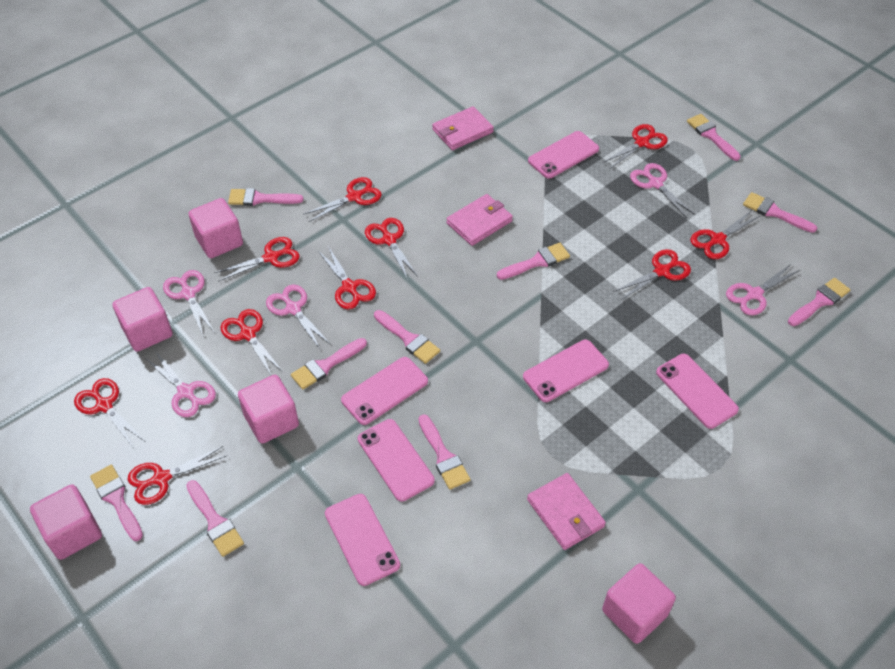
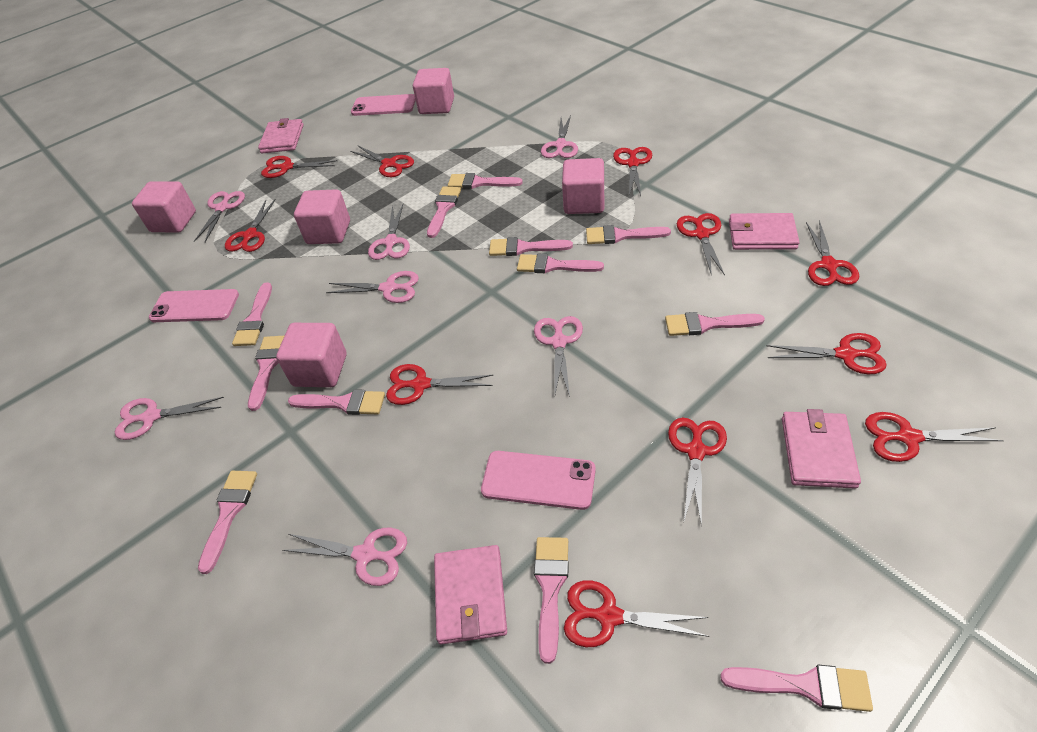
pink brush: 10 -> 12
pink phone: 6 -> 3
pink scissors: 5 -> 7
pink wallet: 3 -> 4
red scissors: 10 -> 11

